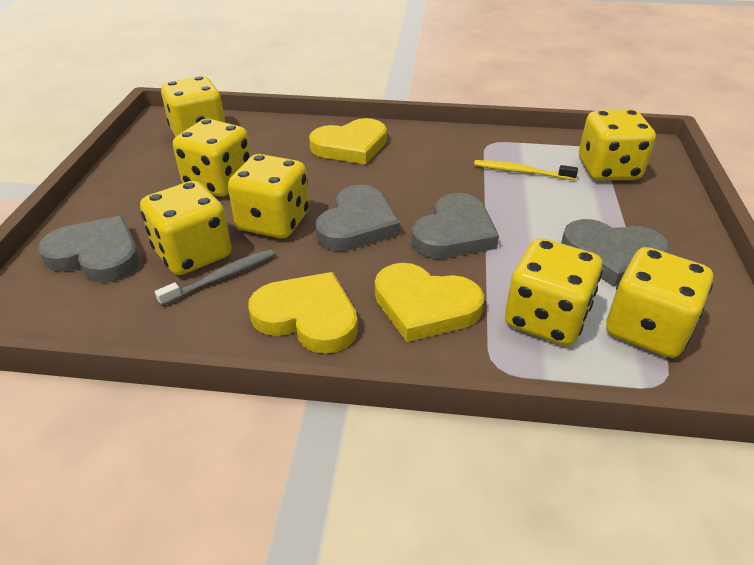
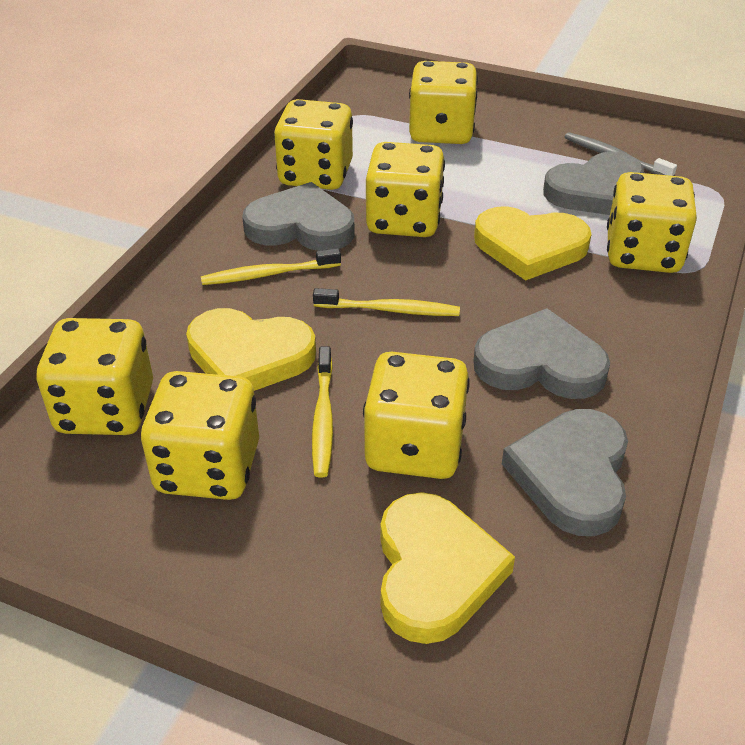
yellow toothbrush: 1 -> 3

